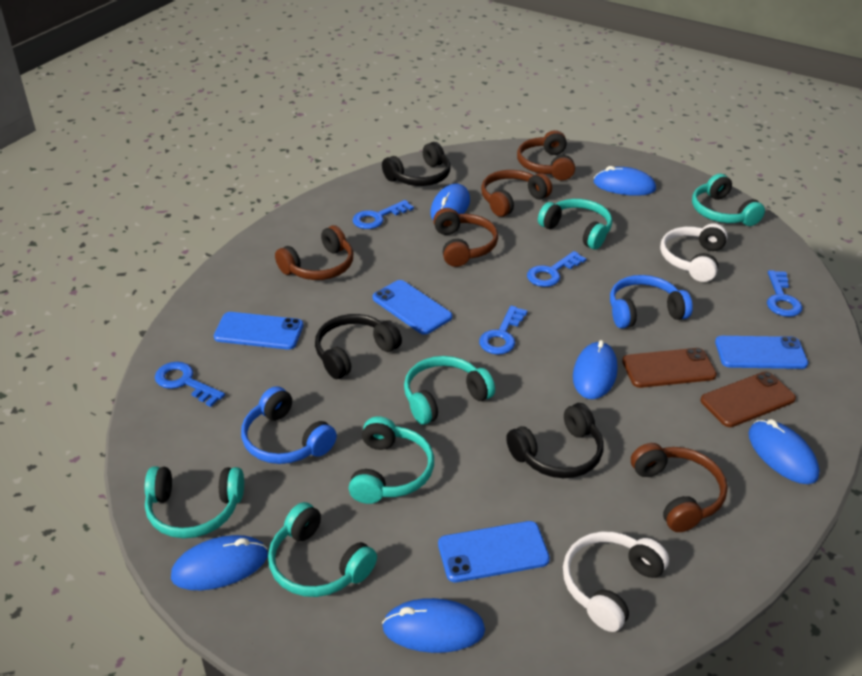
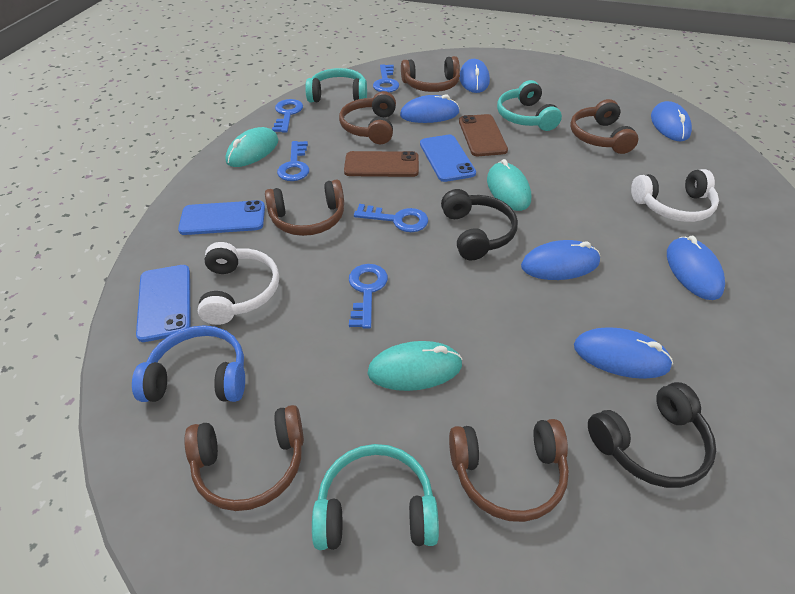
black headphones: 3 -> 2
blue headphones: 2 -> 1
blue phone: 4 -> 3
brown headphones: 5 -> 6
turquoise headphones: 6 -> 3
turquoise mouse: 0 -> 3

